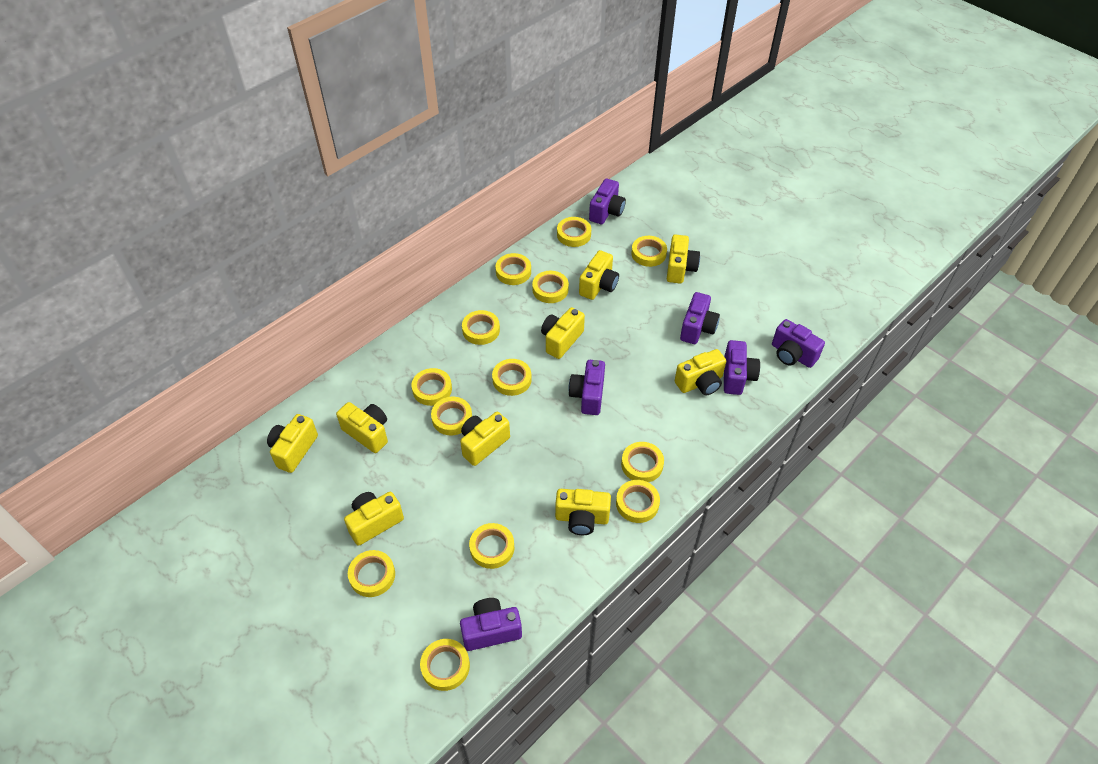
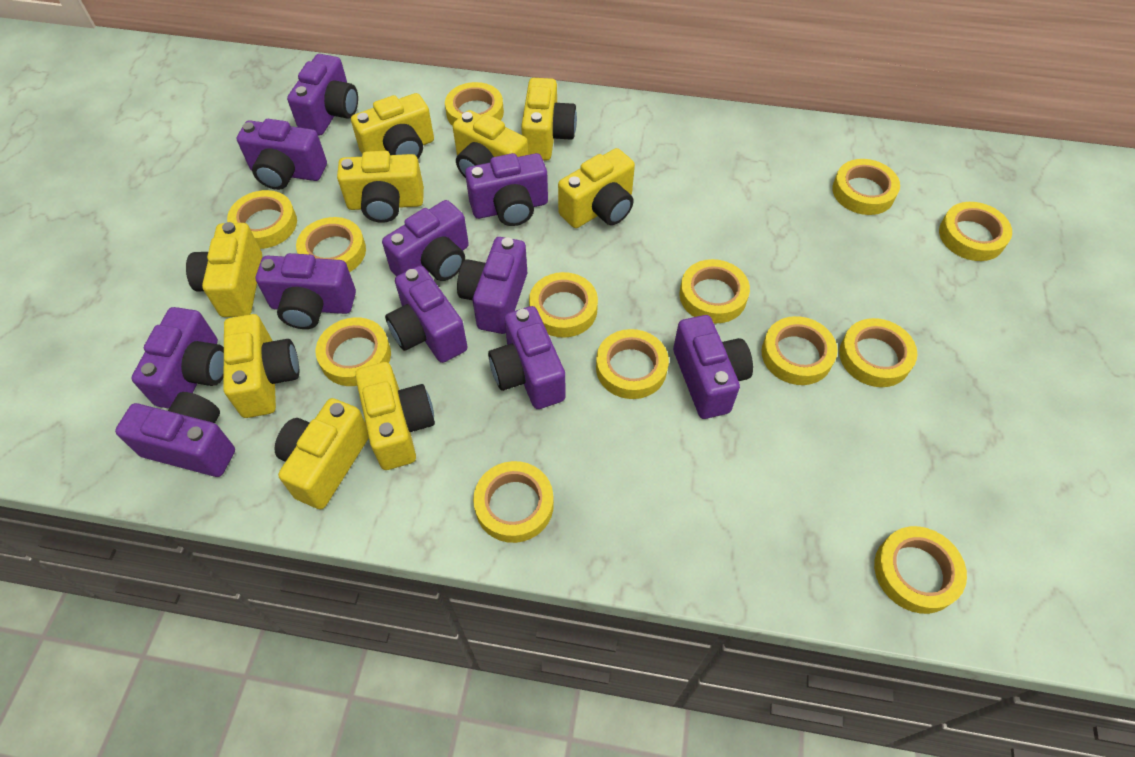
purple camera: 6 -> 11

